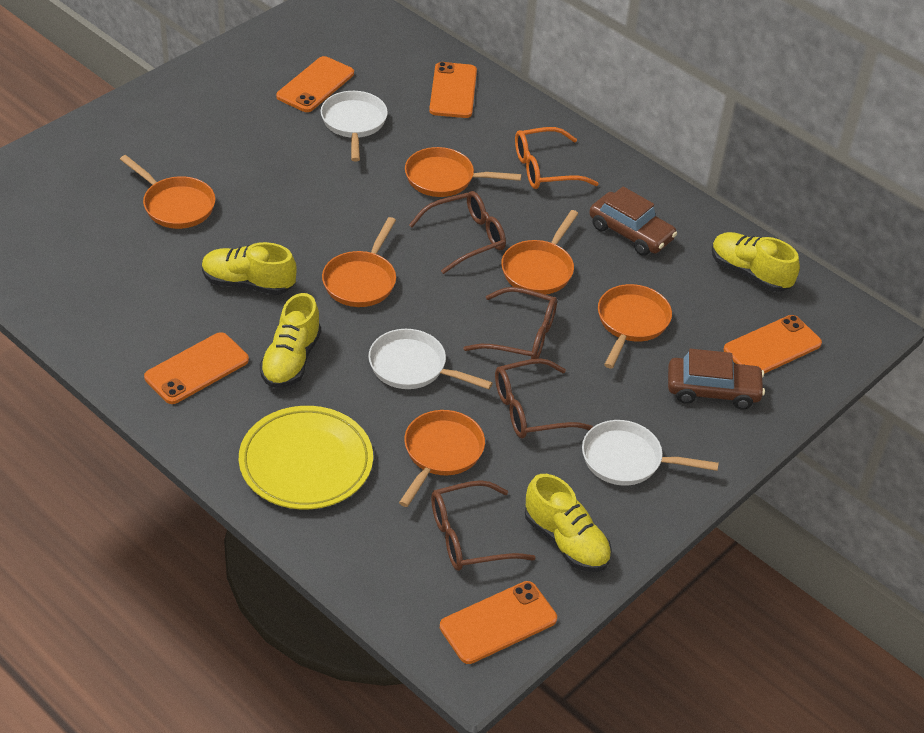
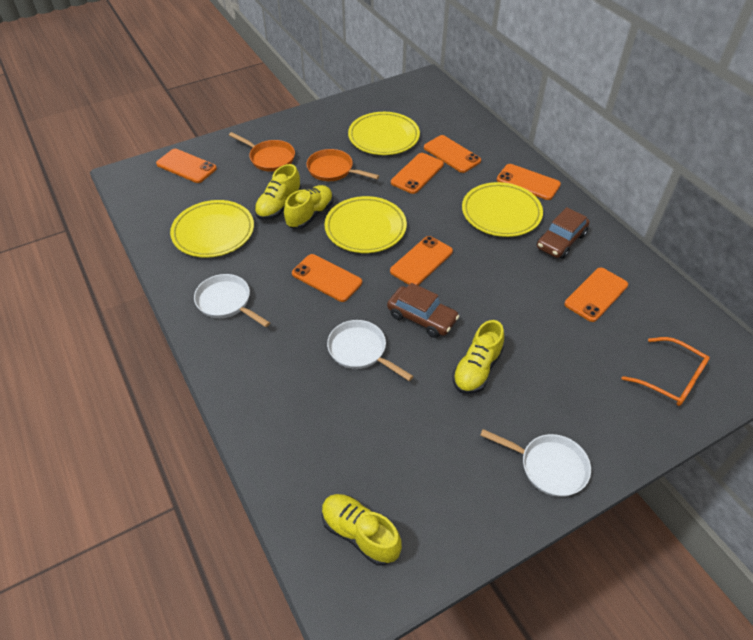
brown glasses: 4 -> 0
orange pan: 6 -> 2
orange phone: 5 -> 7
yellow plate: 1 -> 4

